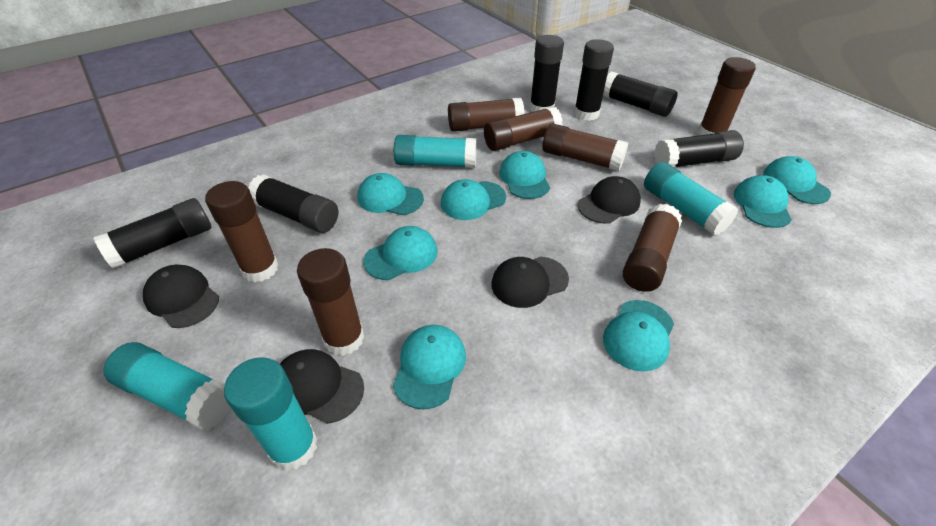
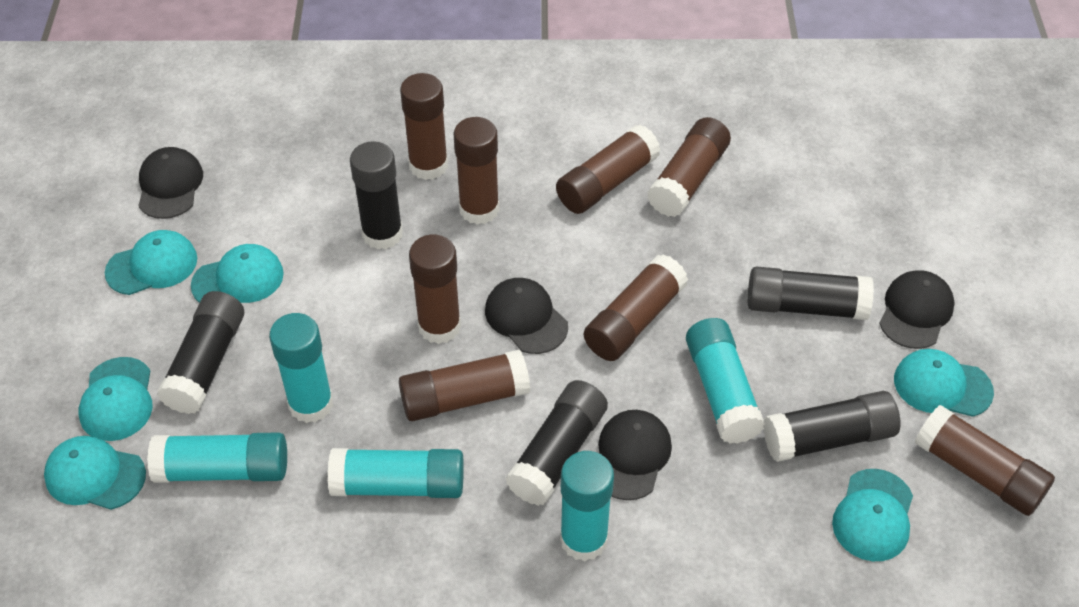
black glue stick: 6 -> 5
brown glue stick: 7 -> 8
turquoise cap: 8 -> 6
turquoise glue stick: 4 -> 5

